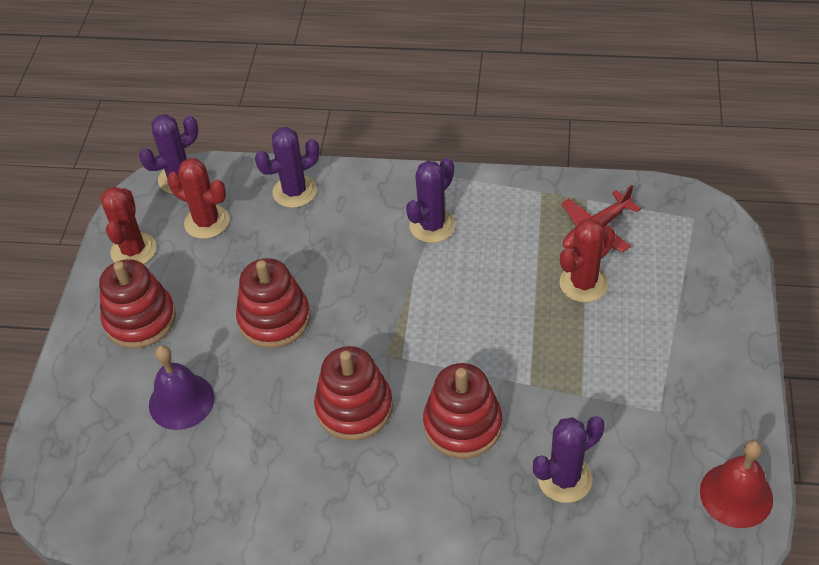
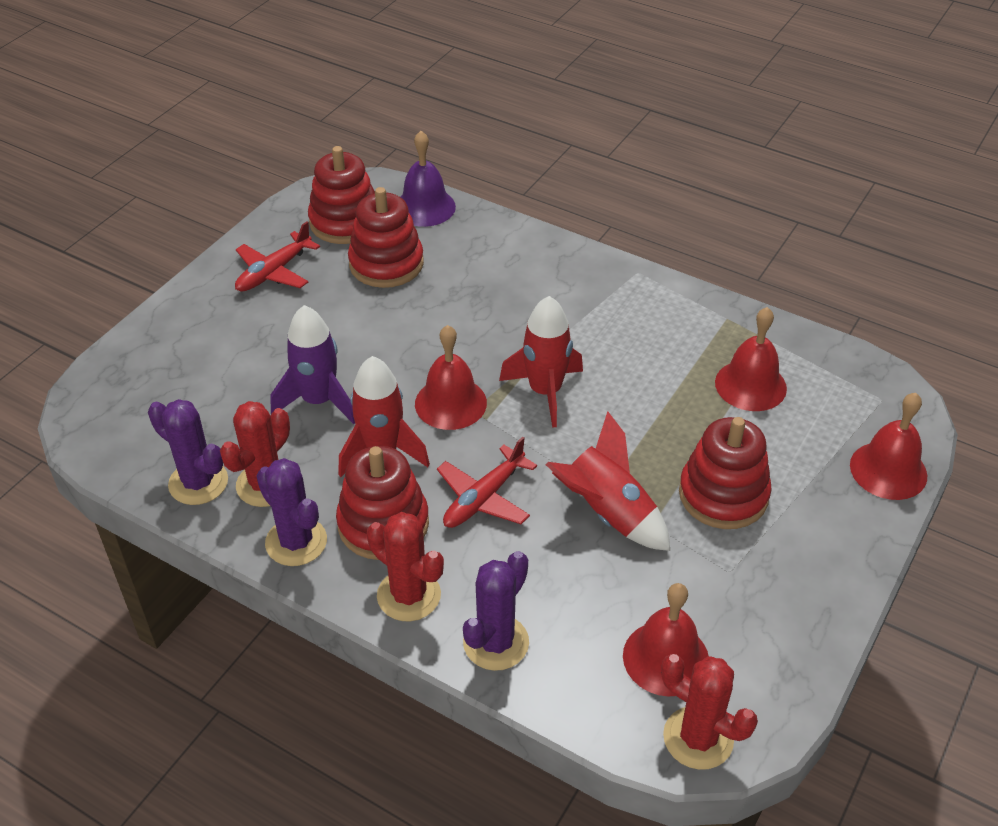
purple cactus: 4 -> 3
purple rocket: 0 -> 1
red bell: 1 -> 4
red plane: 1 -> 2
red rocket: 0 -> 3

